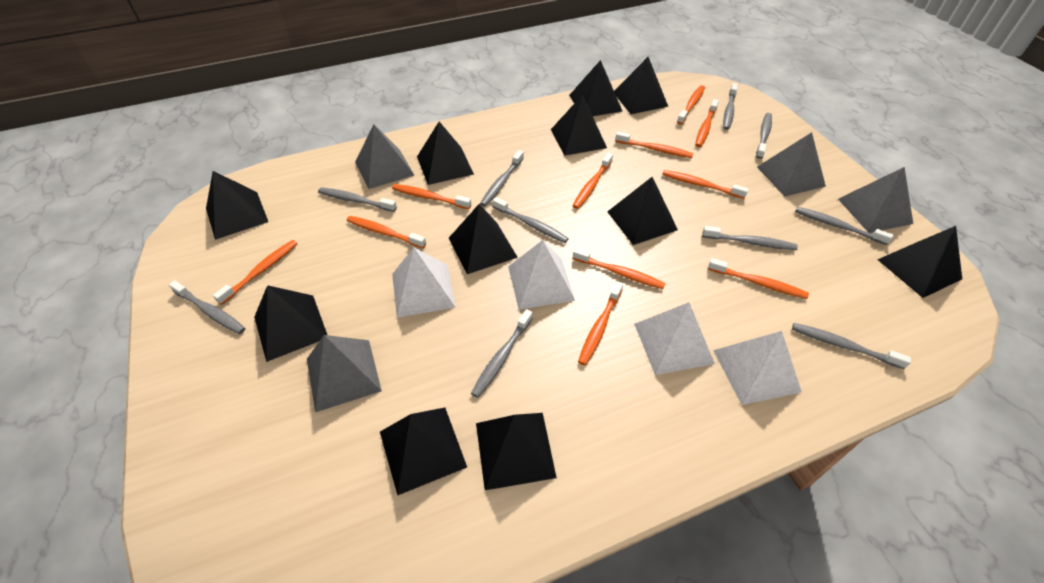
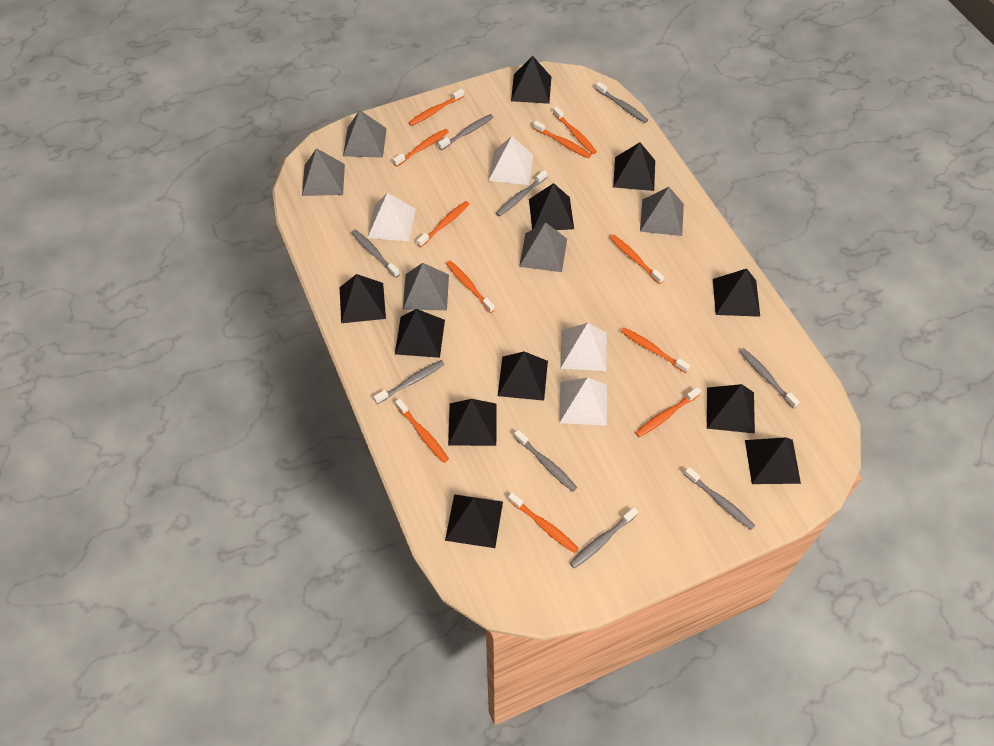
grey pyramid: 4 -> 5
grey toothbrush: 10 -> 9

